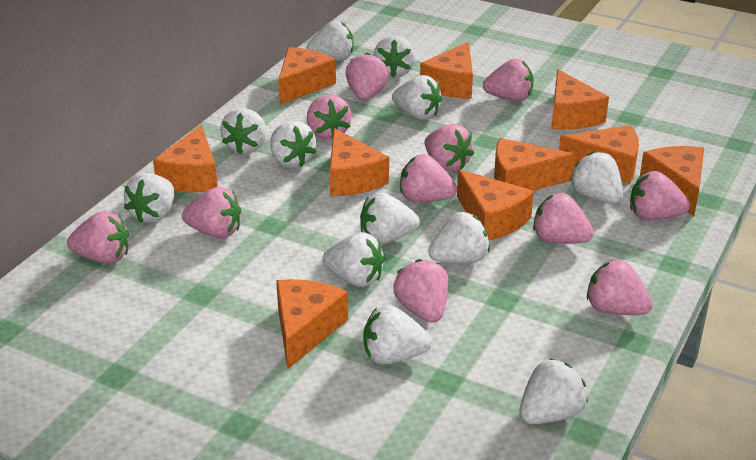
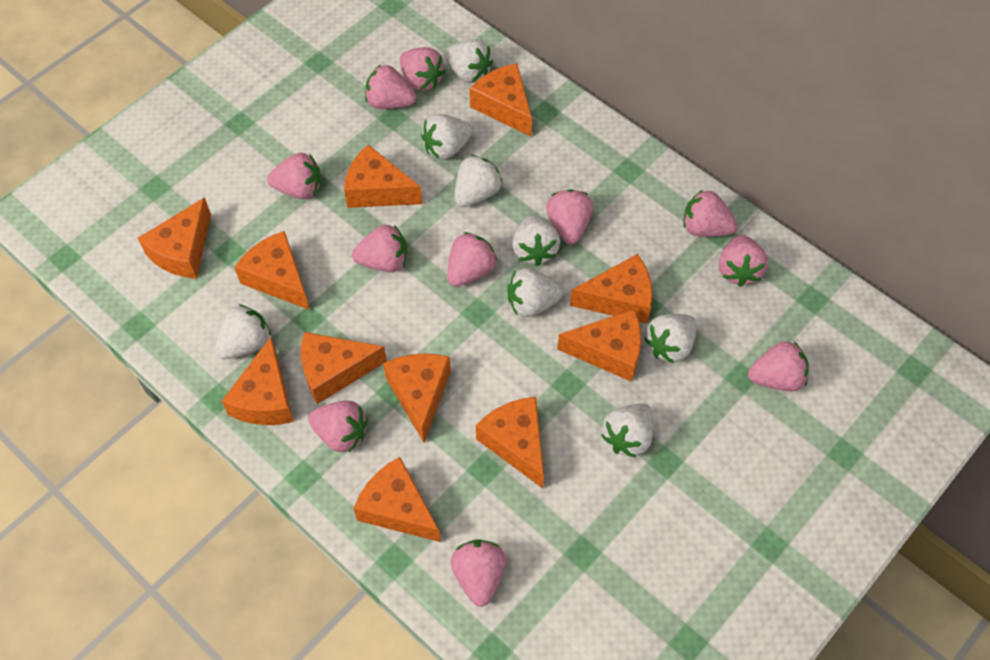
orange cheese: 10 -> 11
white strawberry: 12 -> 8

